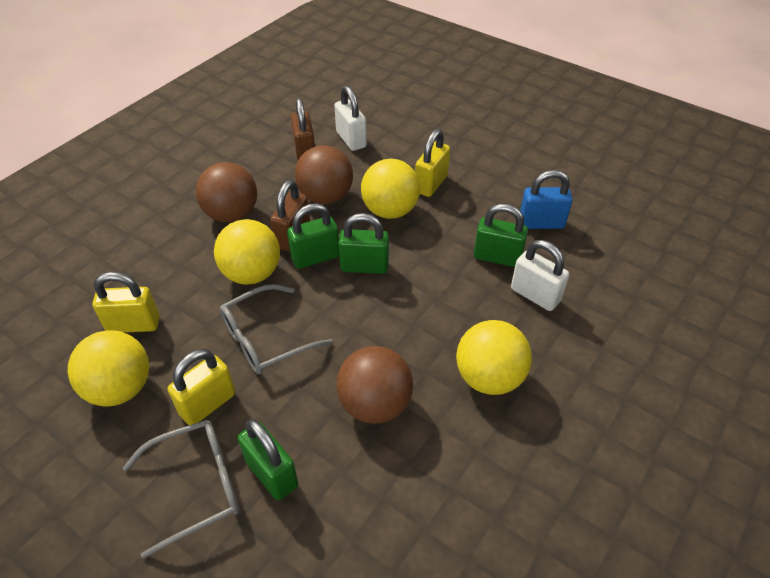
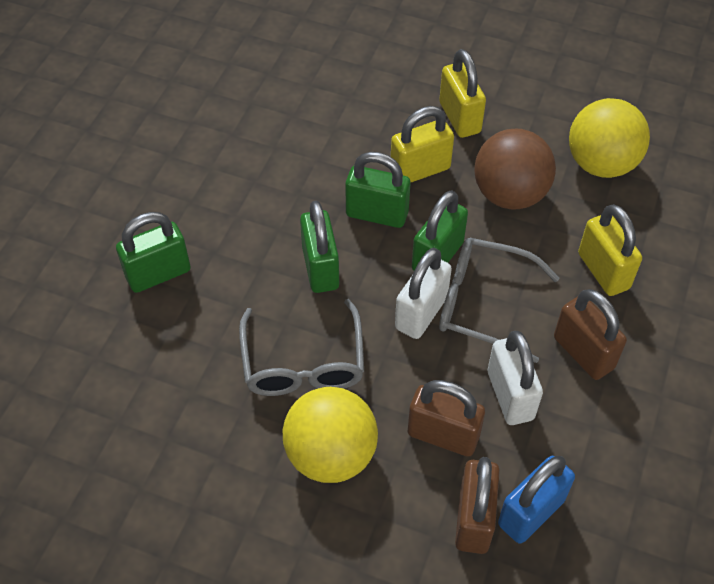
brown ball: 3 -> 1
brown padlock: 2 -> 3
yellow ball: 4 -> 2

